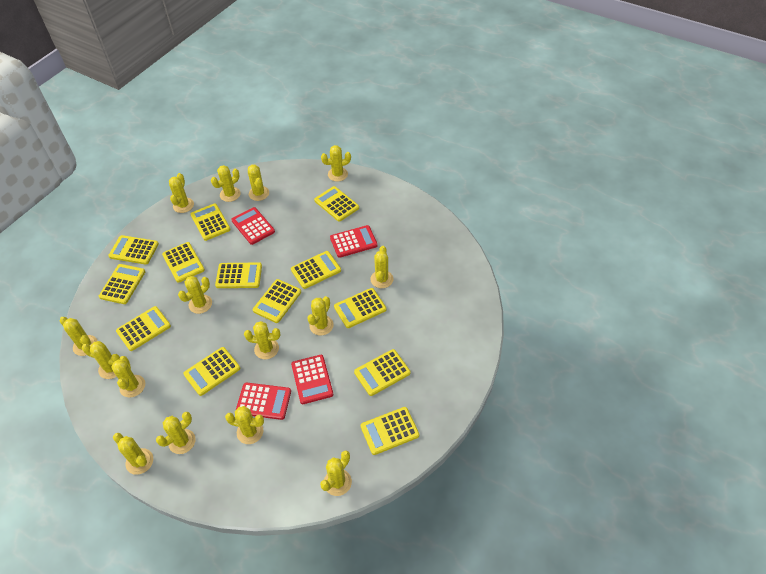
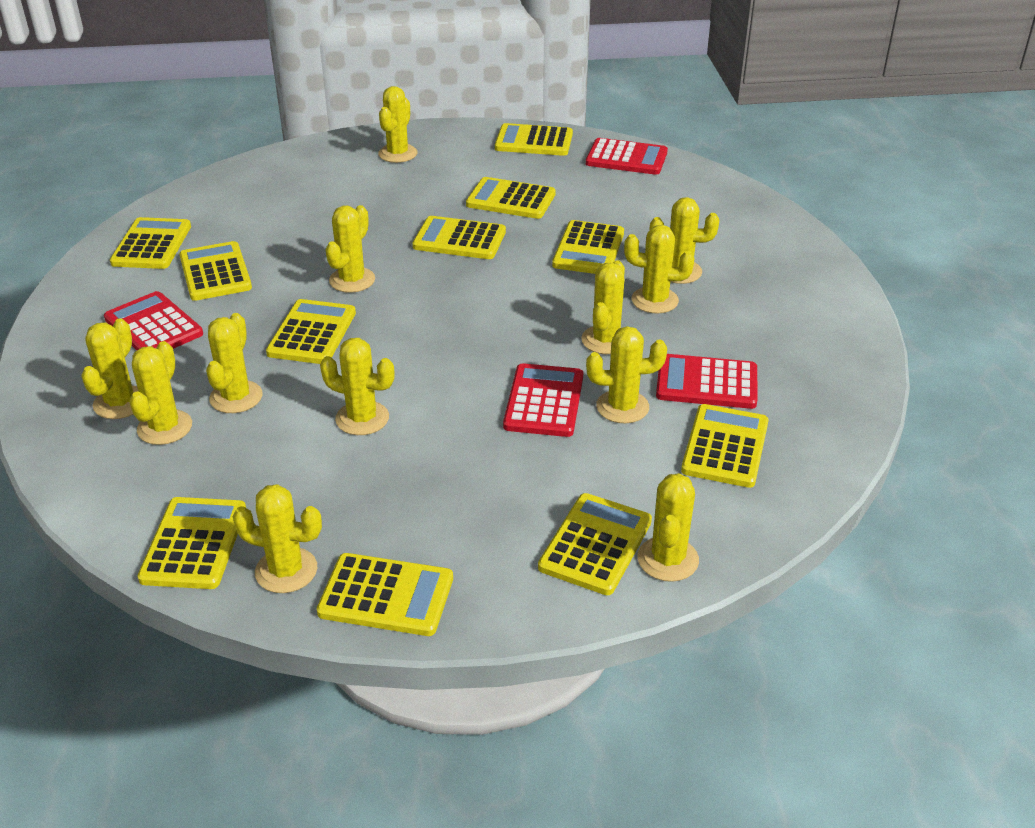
yellow cactus: 15 -> 12
yellow calculator: 13 -> 11

